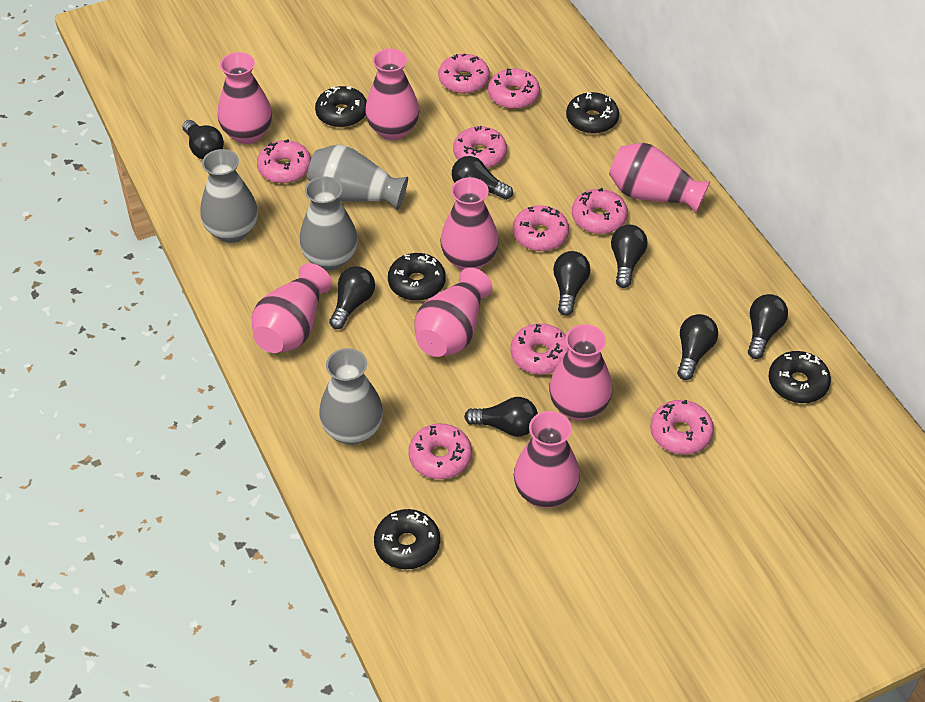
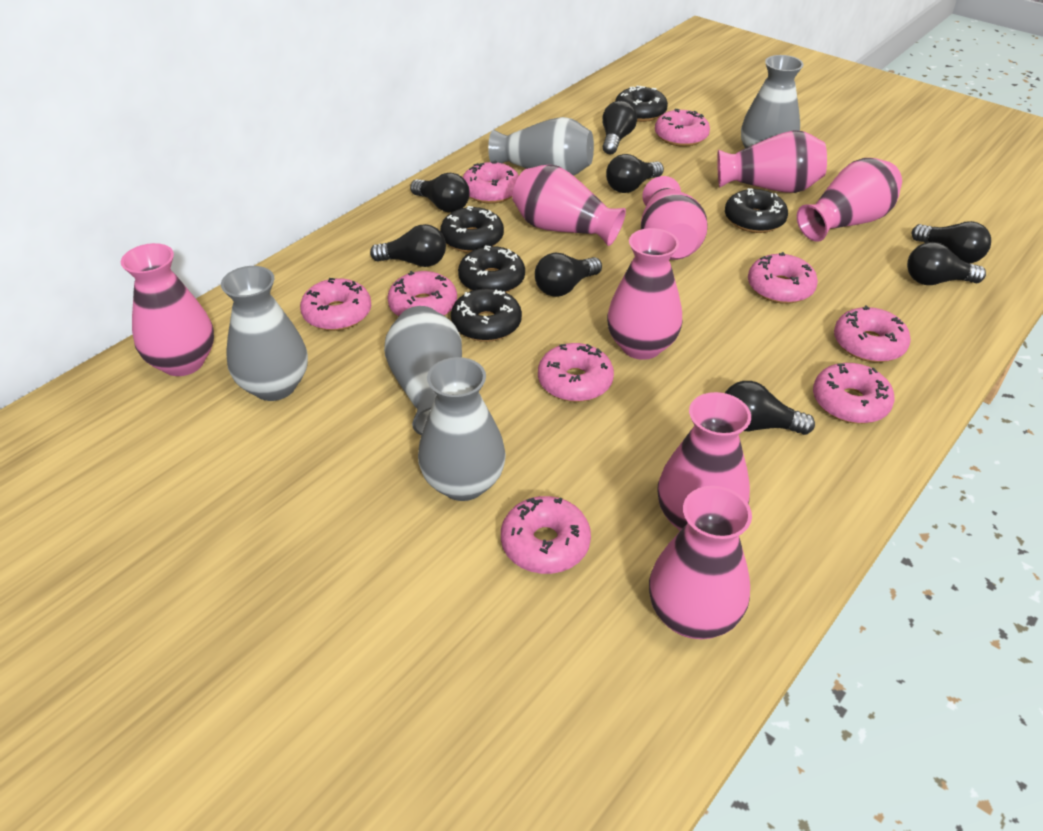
grey vase: 4 -> 5

